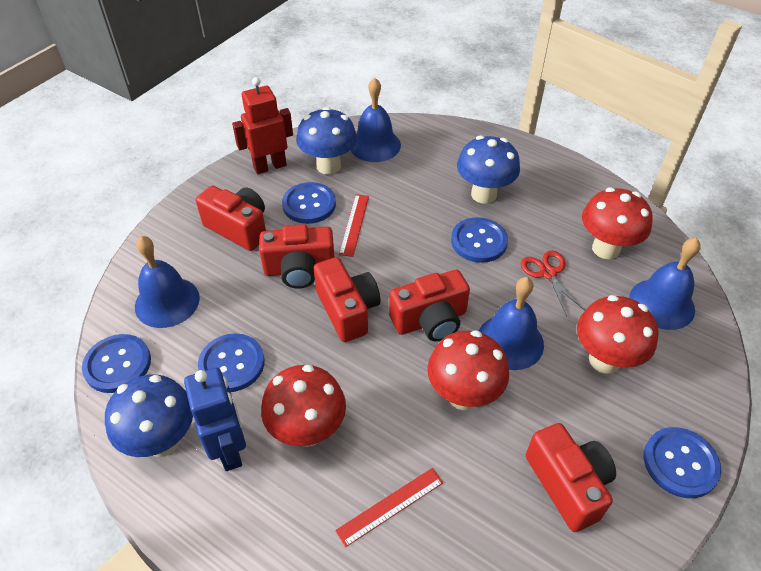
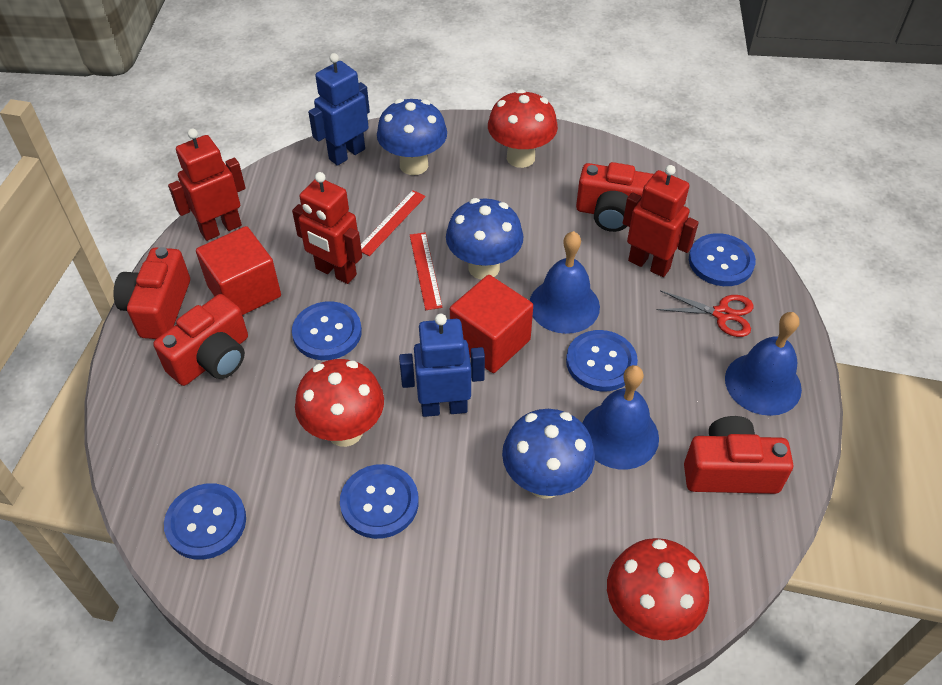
blue bell: 4 -> 3
blue robot: 1 -> 2
red camera: 5 -> 4
red cube: 0 -> 2
red mushroom: 4 -> 3
red robot: 1 -> 3

